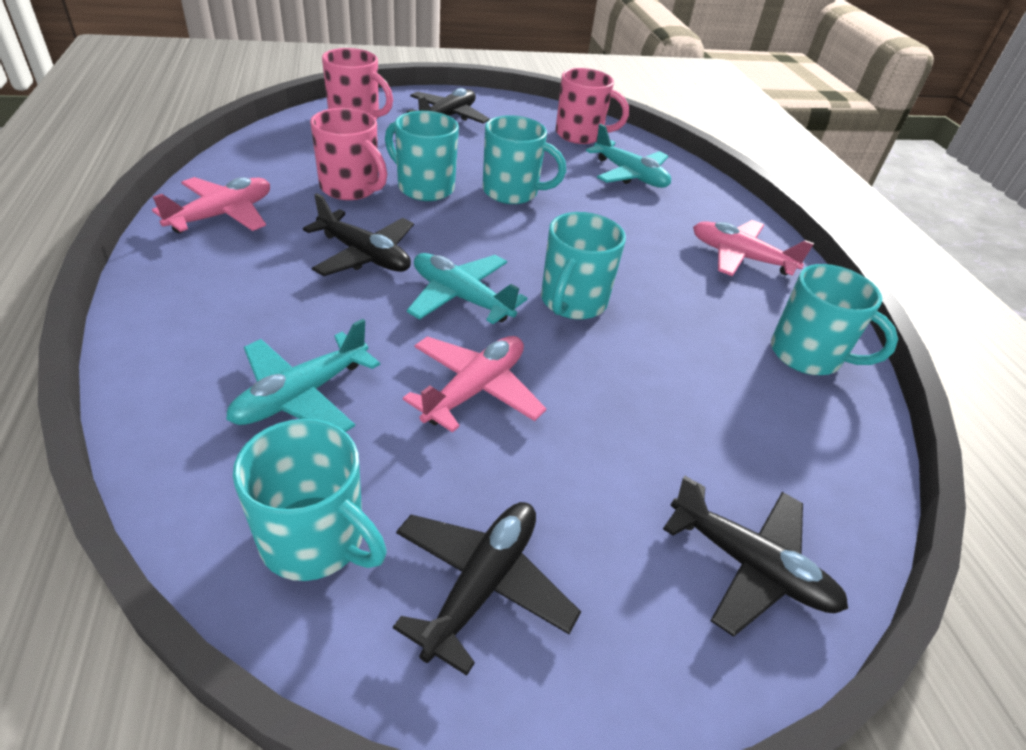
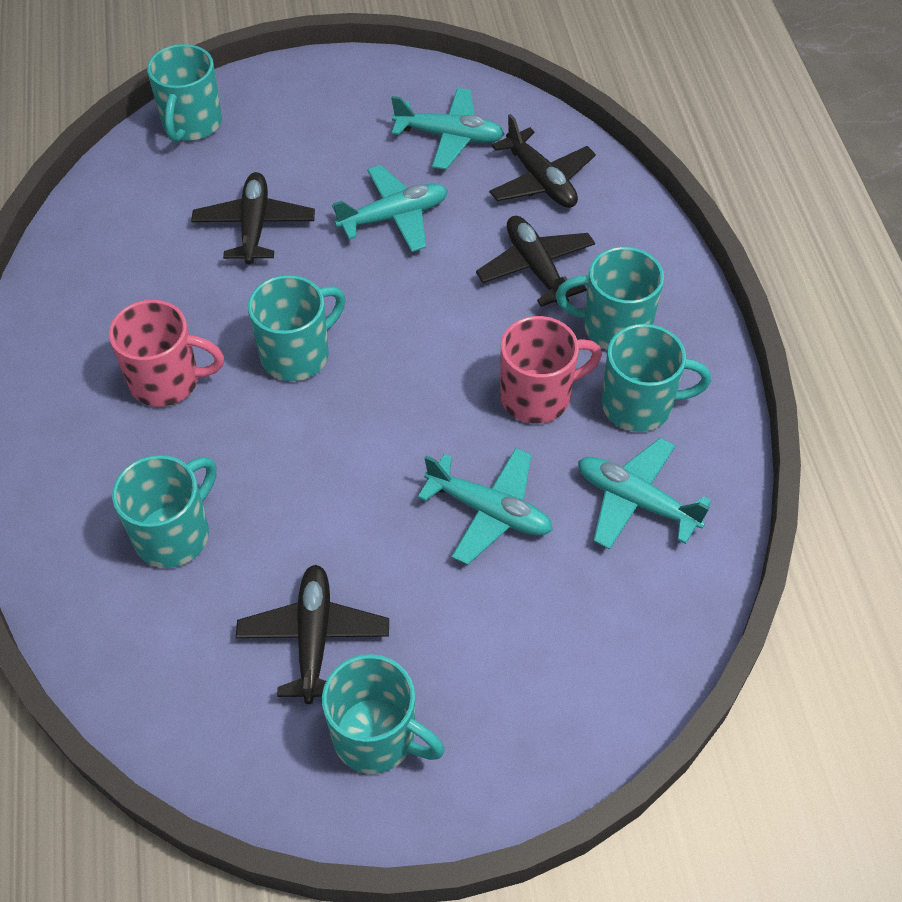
pink mug: 3 -> 2
pink plane: 3 -> 0
turquoise mug: 5 -> 6
turquoise plane: 3 -> 4

